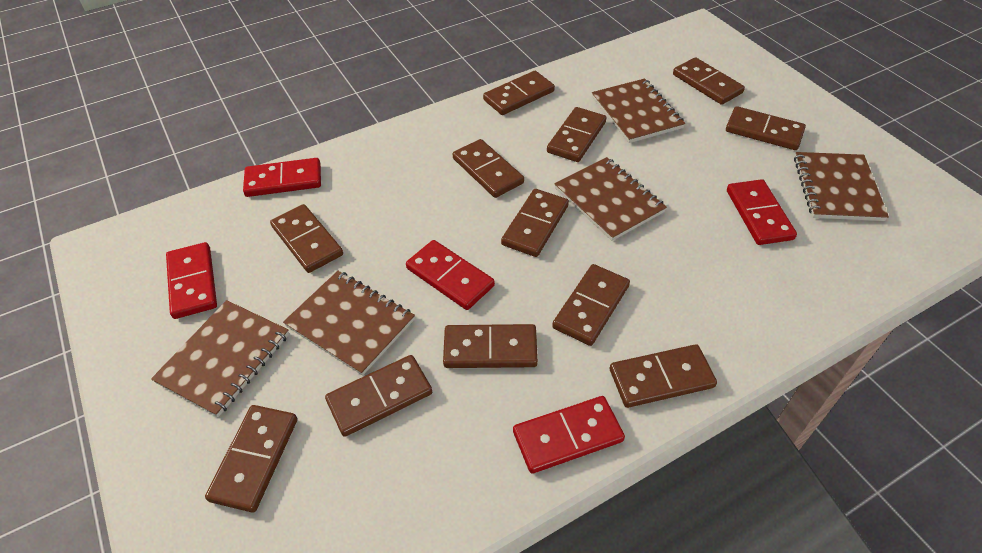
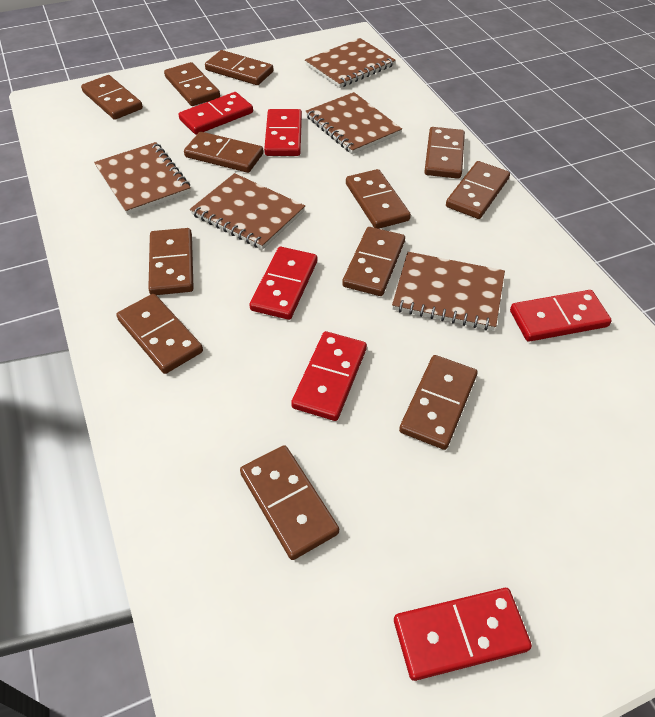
red domino: 5 -> 6

